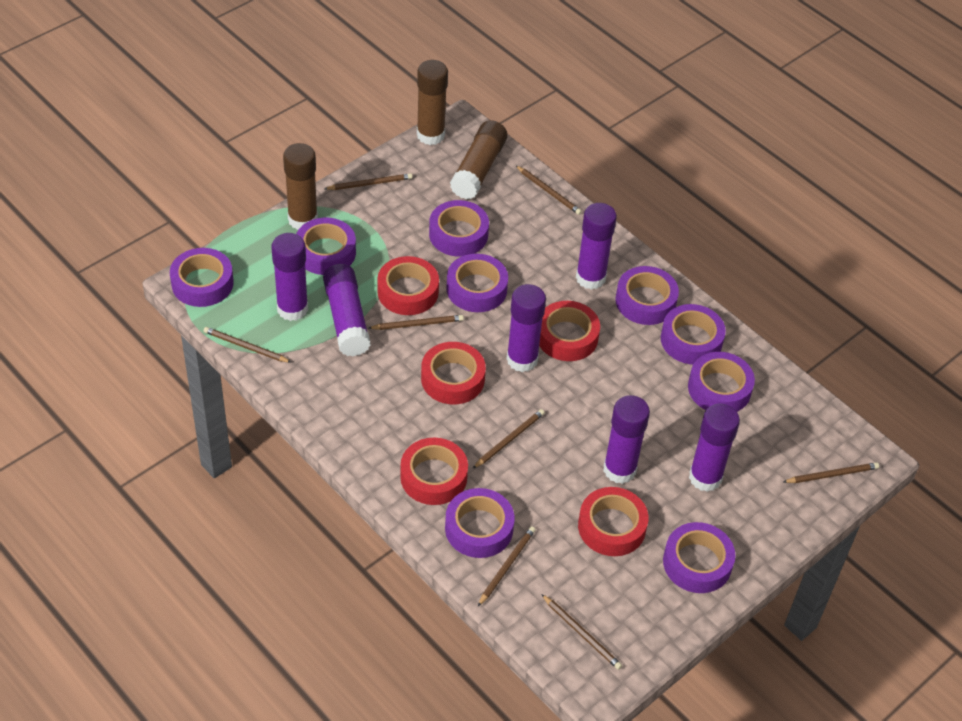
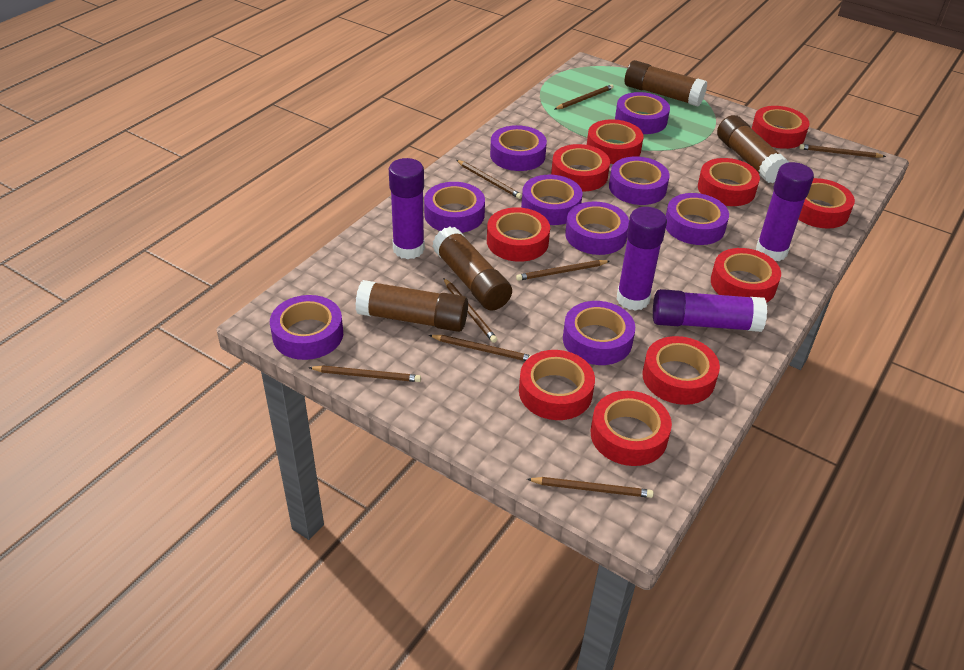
brown glue stick: 3 -> 4
purple glue stick: 6 -> 4
red tape: 5 -> 10

